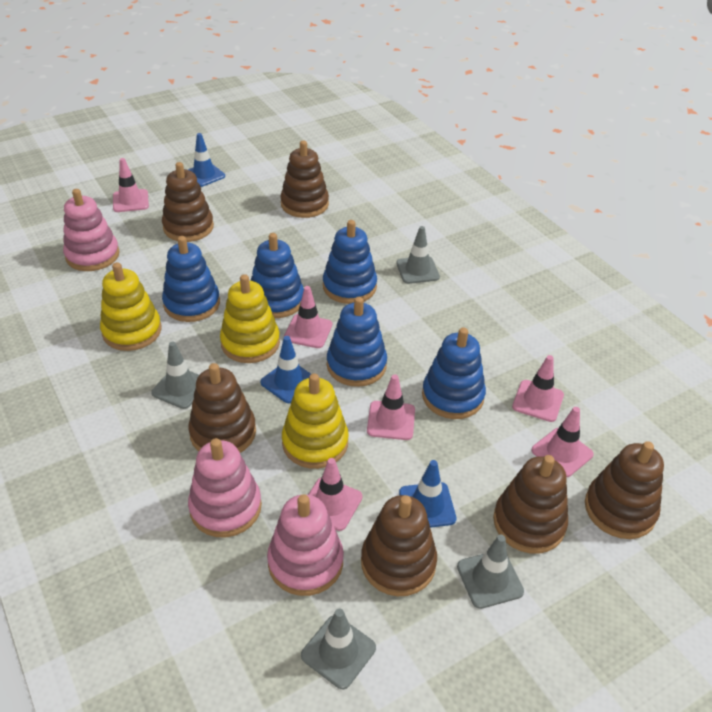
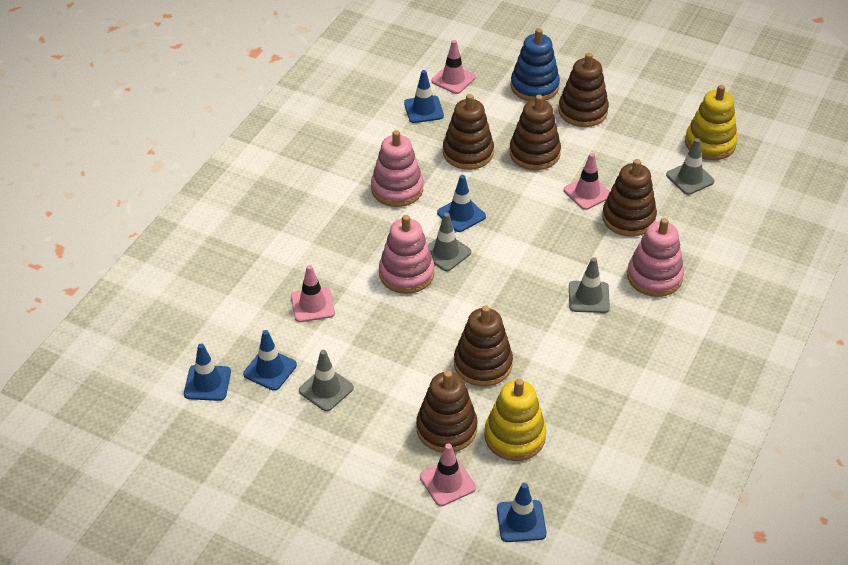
blue stacking toy: 5 -> 1
blue traffic cone: 3 -> 5
pink traffic cone: 6 -> 4
yellow stacking toy: 3 -> 2

